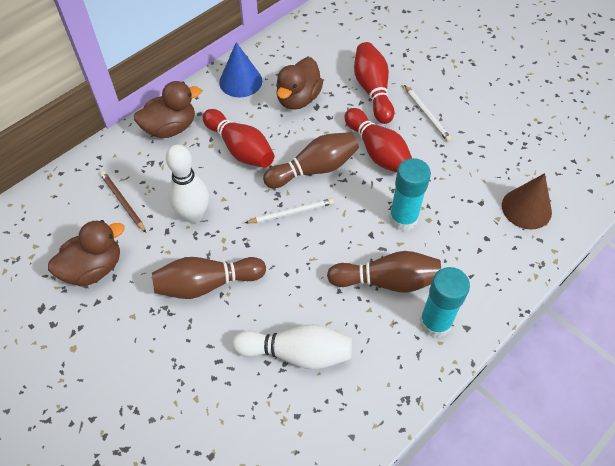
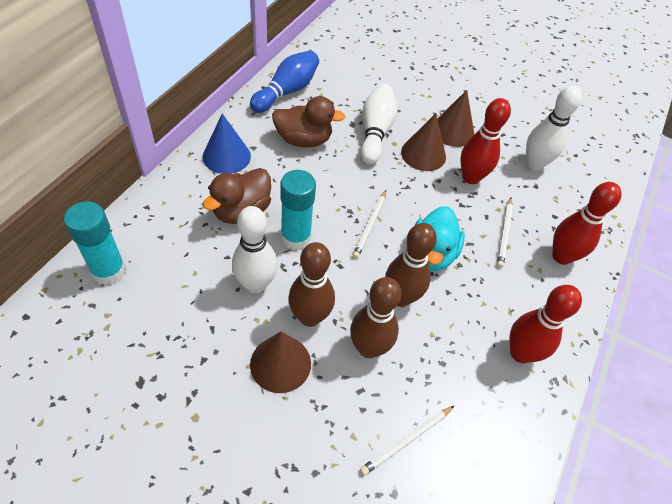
blue bowling pin: 0 -> 1
brown cone: 1 -> 3
brown duck: 3 -> 2
brown pencil: 1 -> 0
turquoise duck: 0 -> 1
white bowling pin: 2 -> 3
white pencil: 2 -> 3

